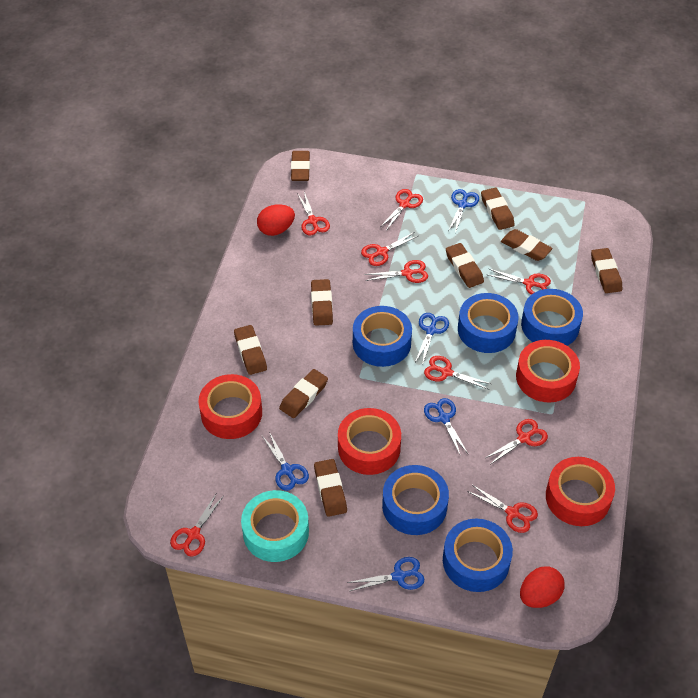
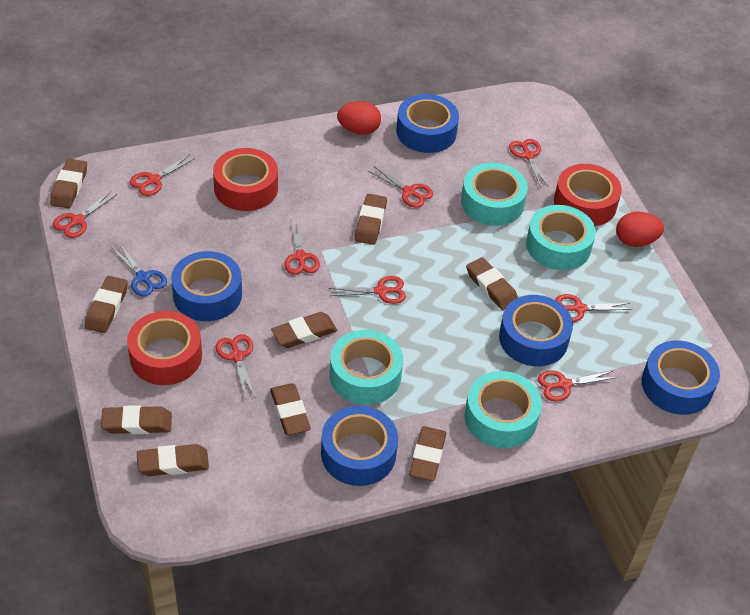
blue scissors: 5 -> 1
red tape: 4 -> 3
turquoise tape: 1 -> 4

